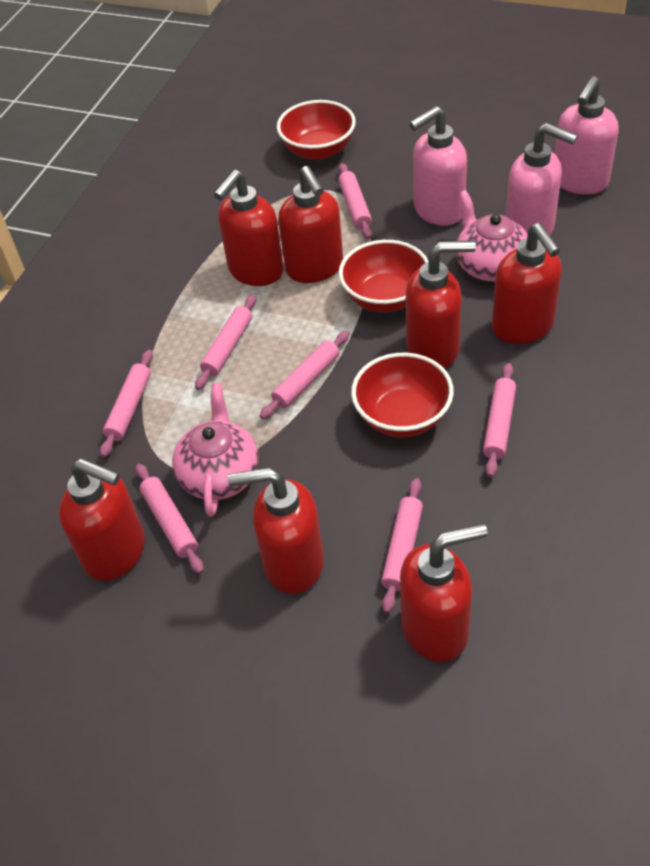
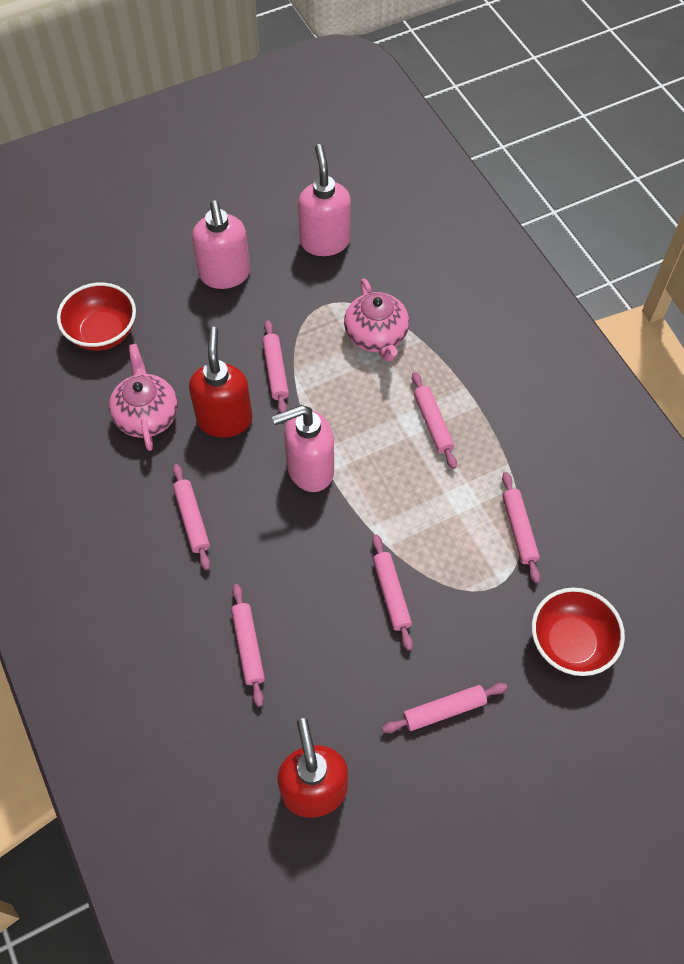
red bowl: 3 -> 2
red soap dispenser: 7 -> 2

